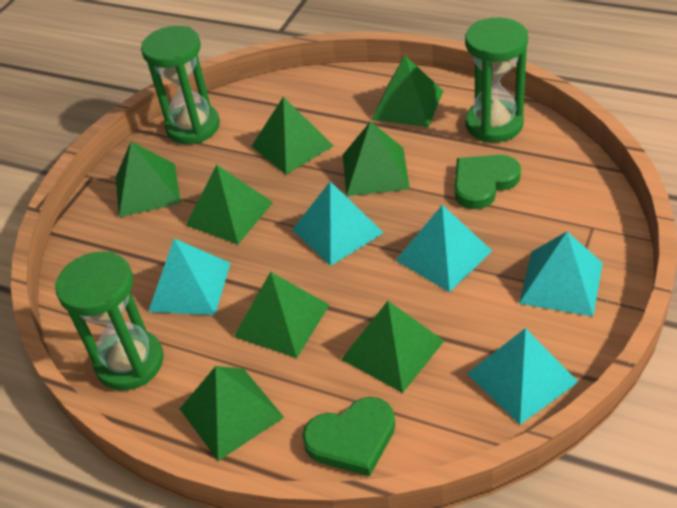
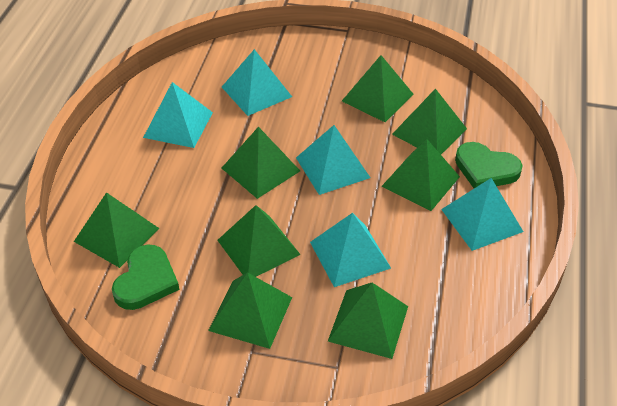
green hourglass: 3 -> 0

